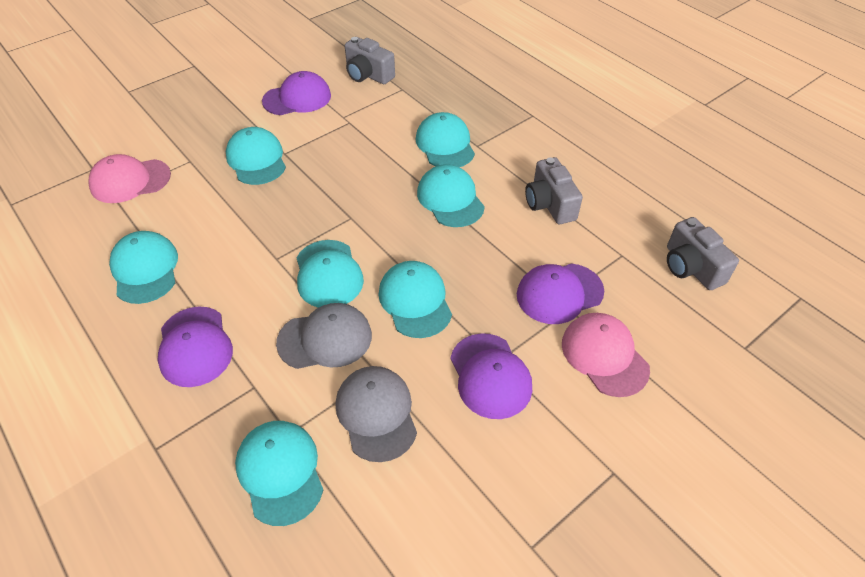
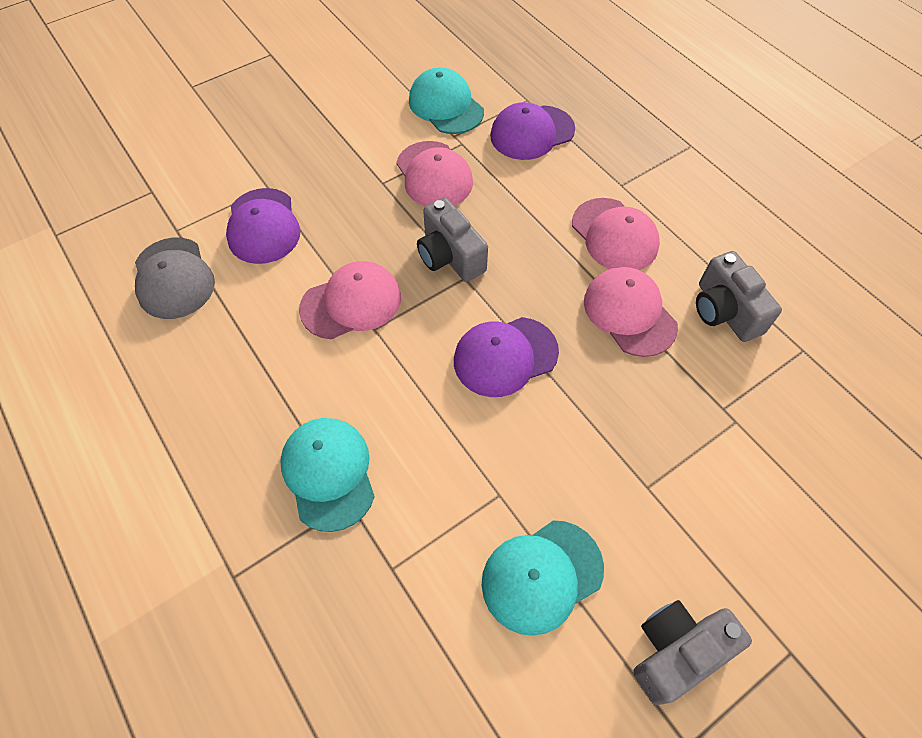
grey cap: 2 -> 1
pink cap: 2 -> 4
purple cap: 4 -> 3
turquoise cap: 7 -> 3

